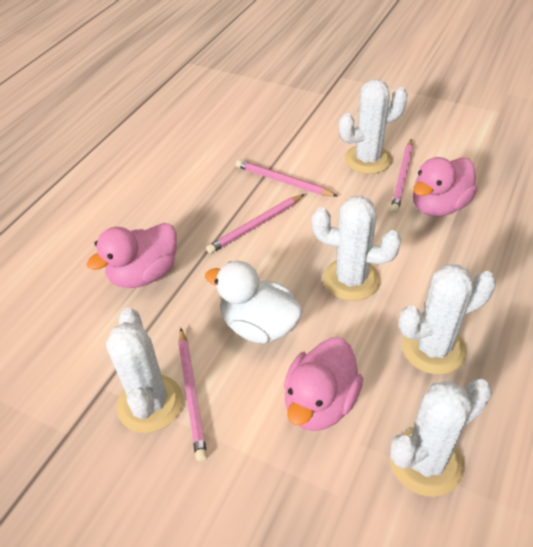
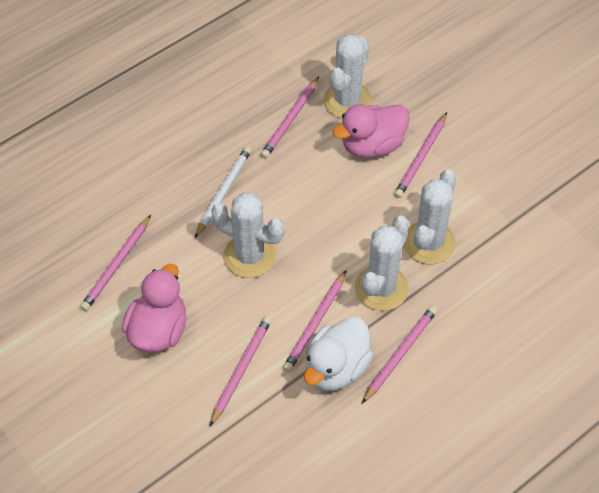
pink duck: 3 -> 2
pink pencil: 4 -> 6
white cactus: 5 -> 4
white pencil: 0 -> 1

